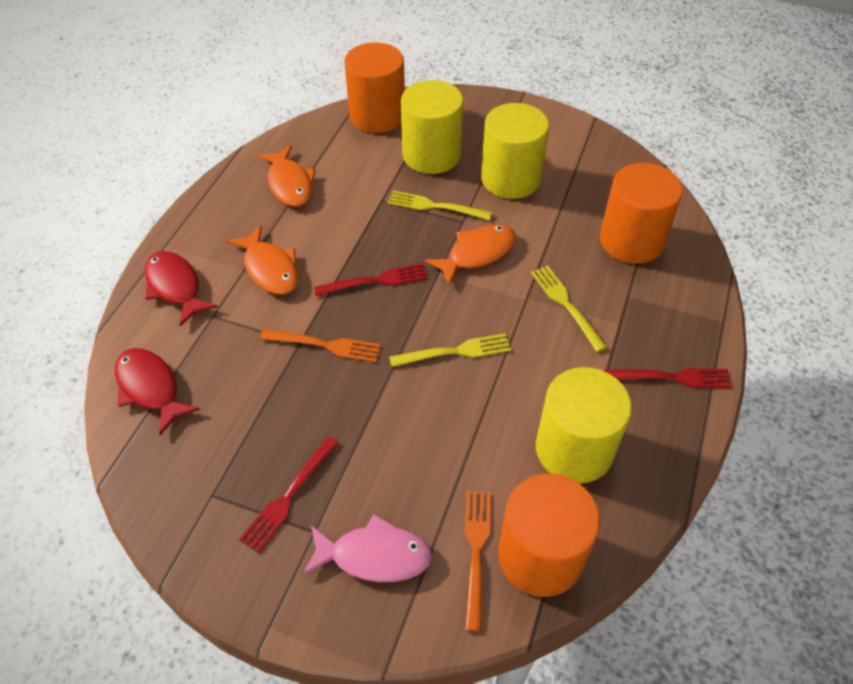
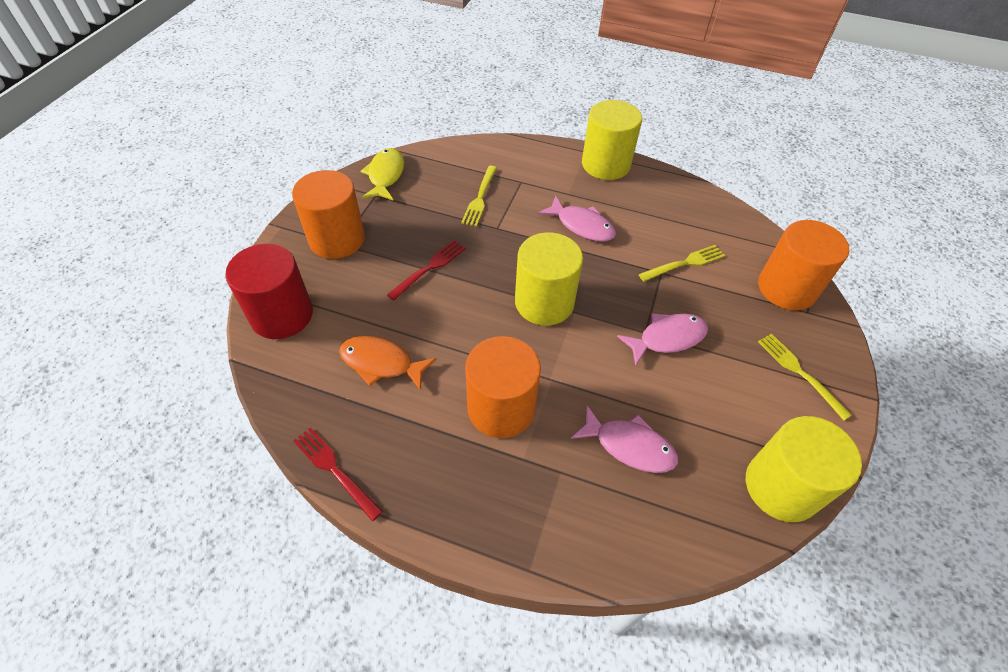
orange fish: 3 -> 1
orange fork: 2 -> 0
pink fish: 1 -> 3
red cylinder: 0 -> 1
red fish: 2 -> 0
red fork: 3 -> 2
yellow fish: 0 -> 1

